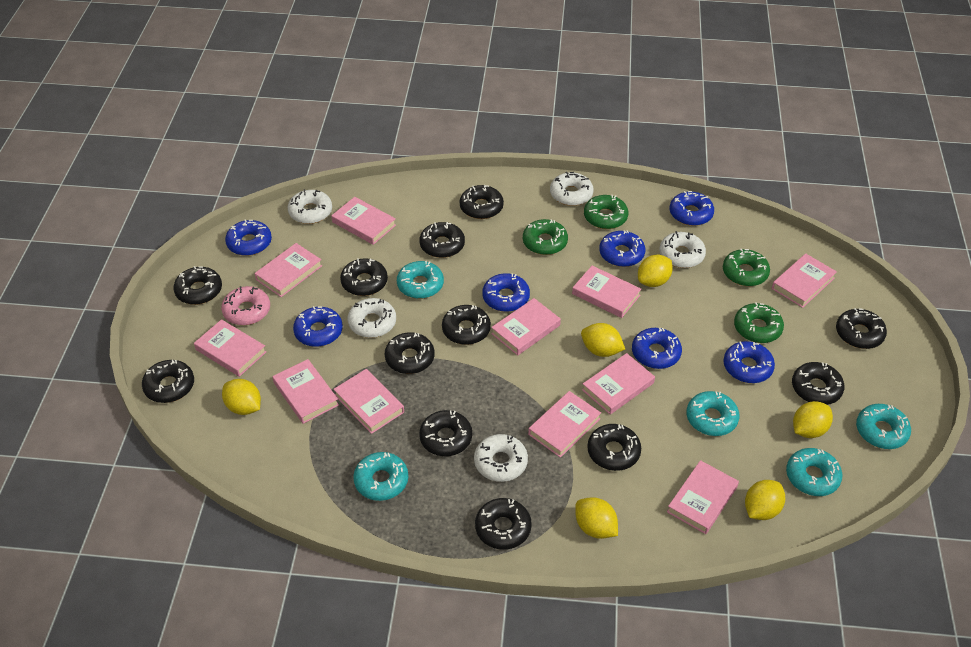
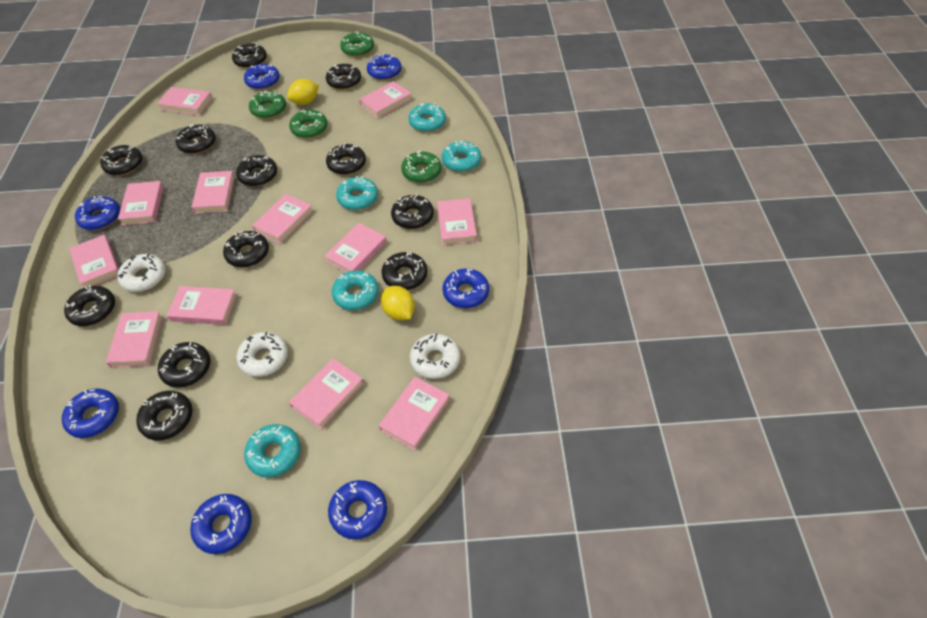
pink book: 11 -> 12
pink donut: 1 -> 0
white donut: 5 -> 3
yellow lemon: 6 -> 2

